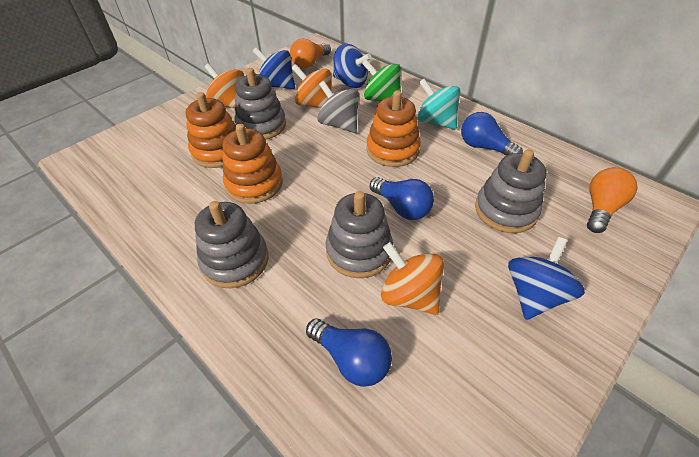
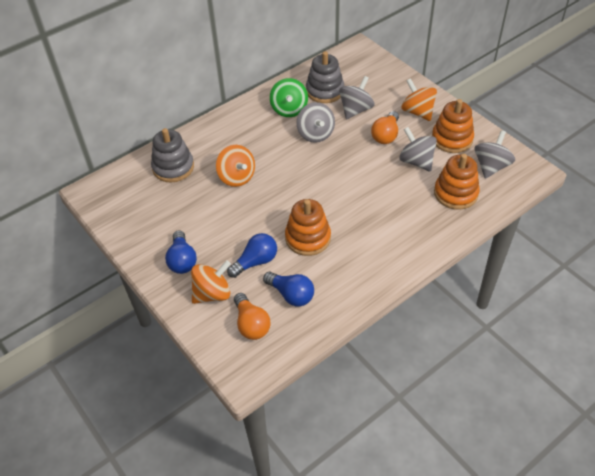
blue spinning top: 3 -> 0
grey spinning top: 1 -> 4
grey stacking toy: 4 -> 2
turquoise spinning top: 1 -> 0

